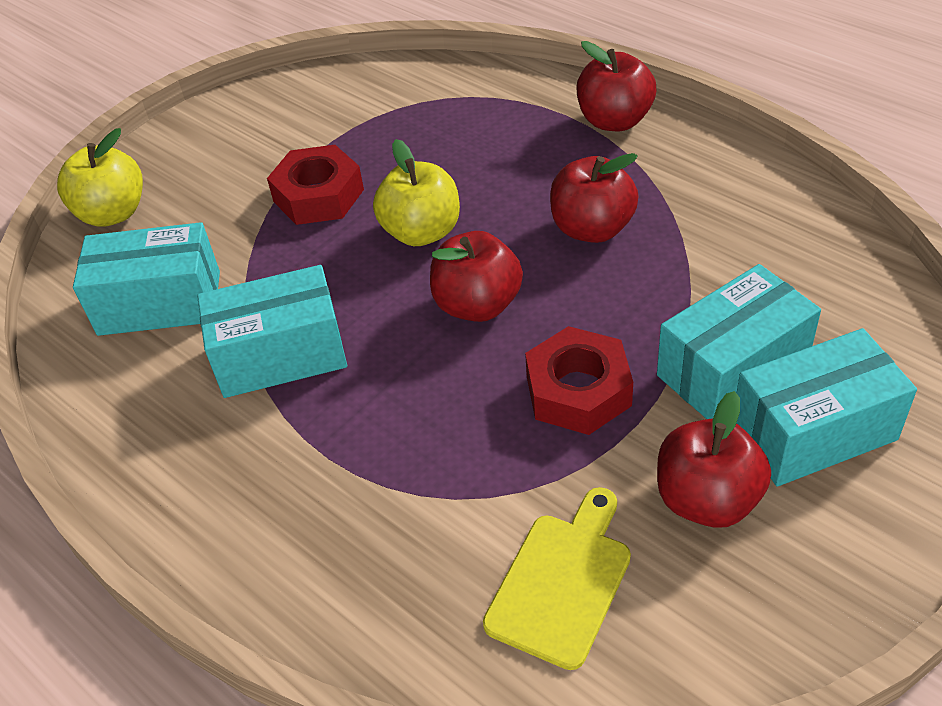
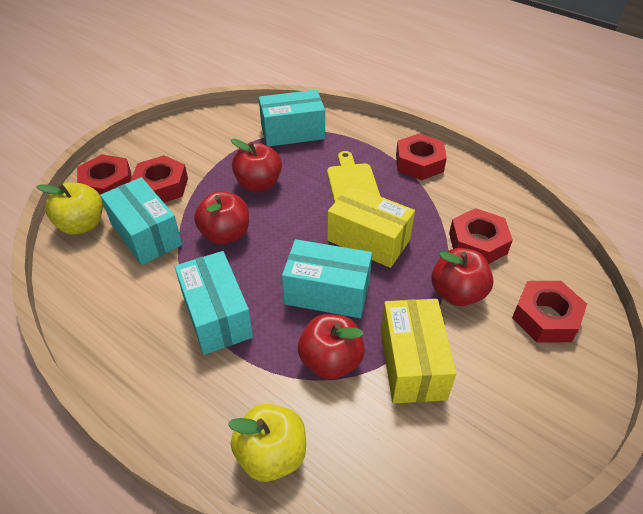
red nut: 2 -> 5
yellow box: 0 -> 2

